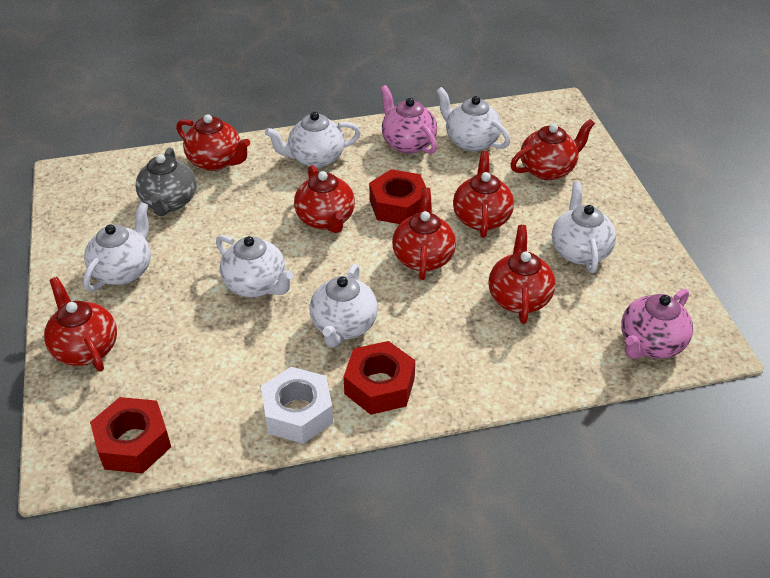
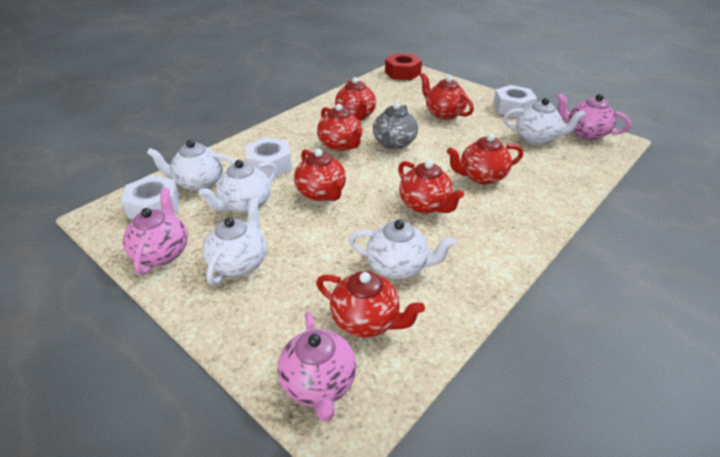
pink teapot: 2 -> 3
red nut: 3 -> 1
white nut: 1 -> 3
white teapot: 6 -> 5

